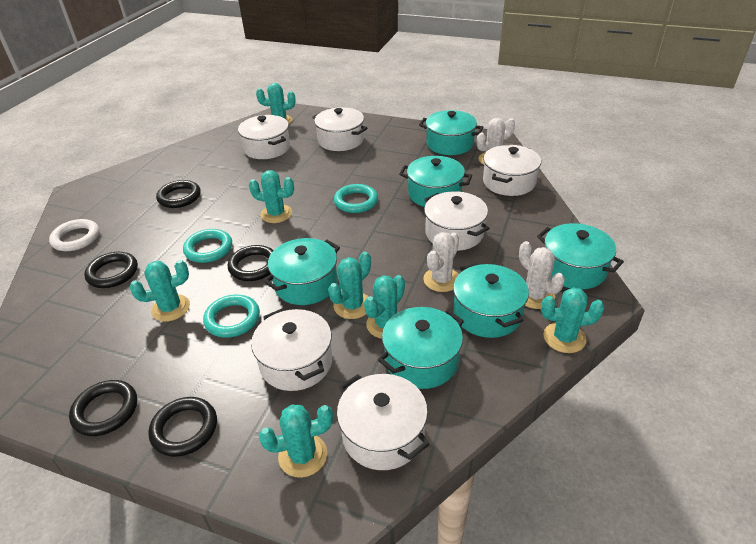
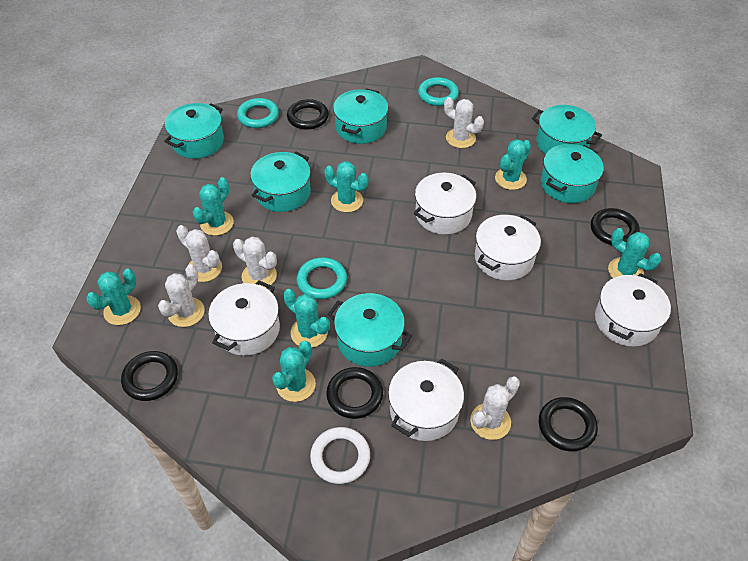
white cactus: 3 -> 5
white pot: 6 -> 5

